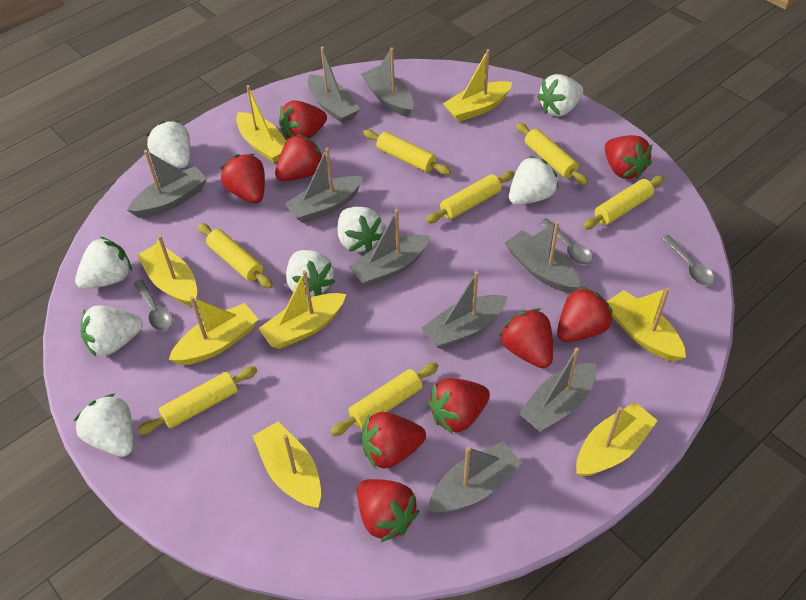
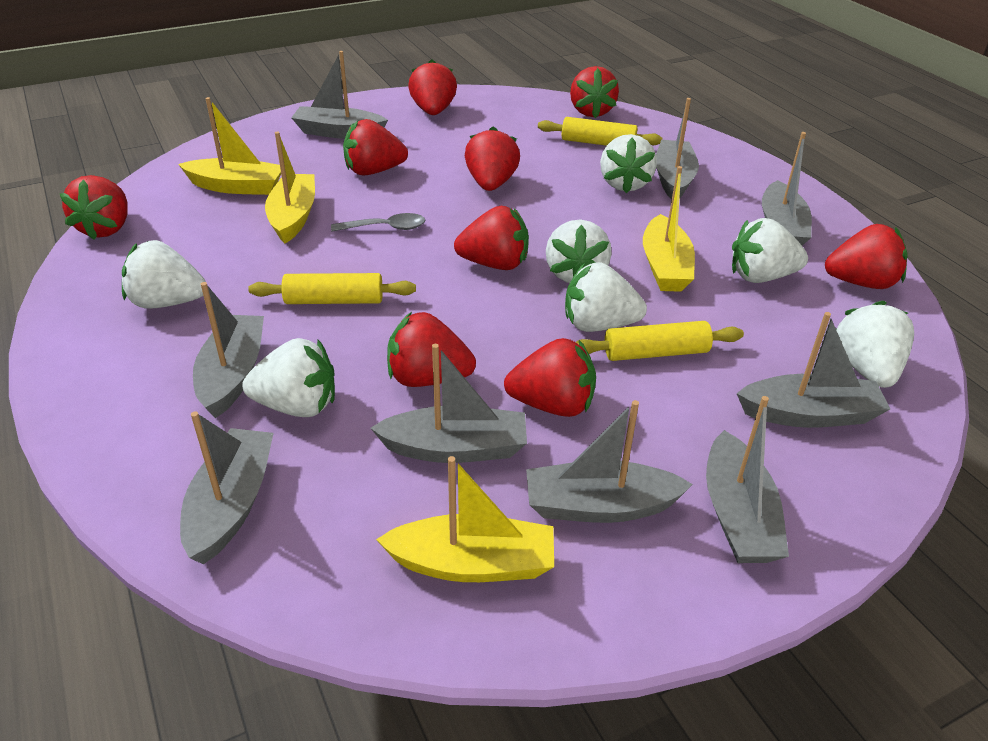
grey spoon: 3 -> 1
white strawberry: 8 -> 7
yellow boat: 8 -> 4
yellow rolling pin: 7 -> 3

